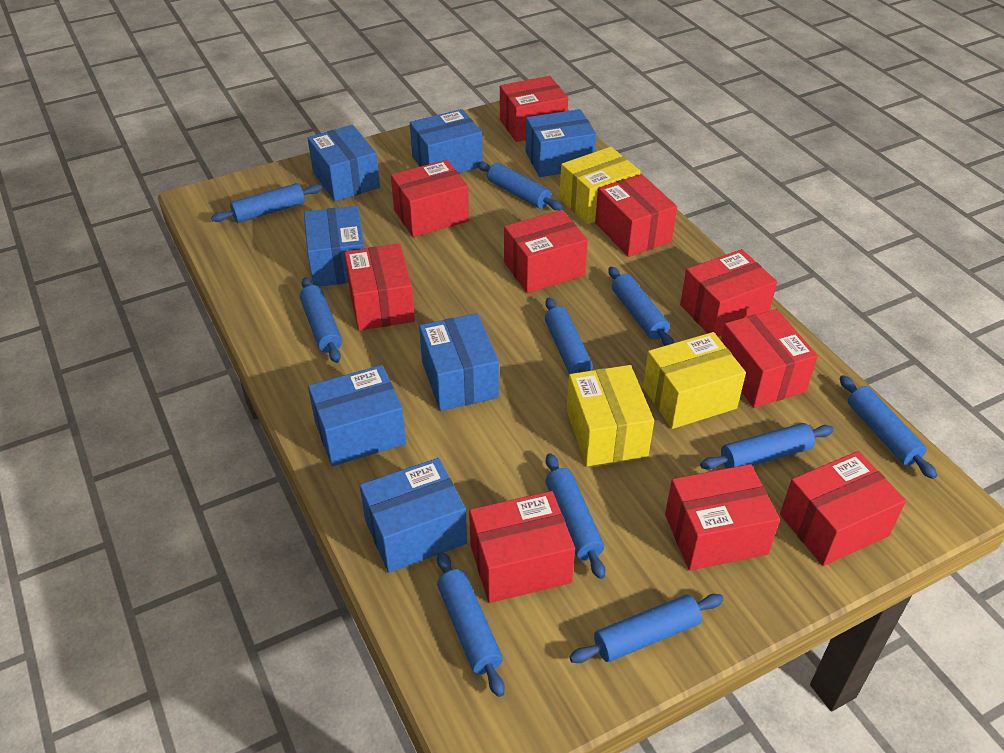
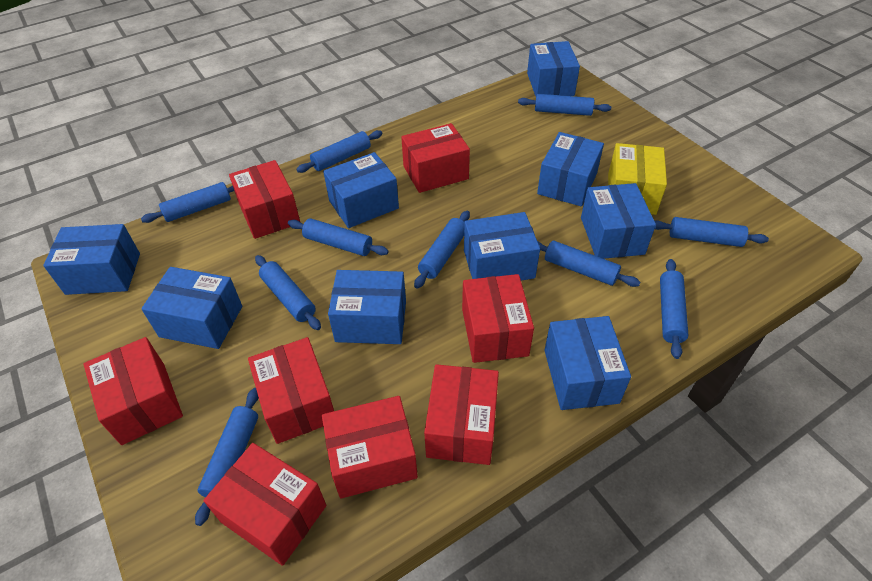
blue box: 7 -> 9
red box: 10 -> 8
yellow box: 3 -> 1

